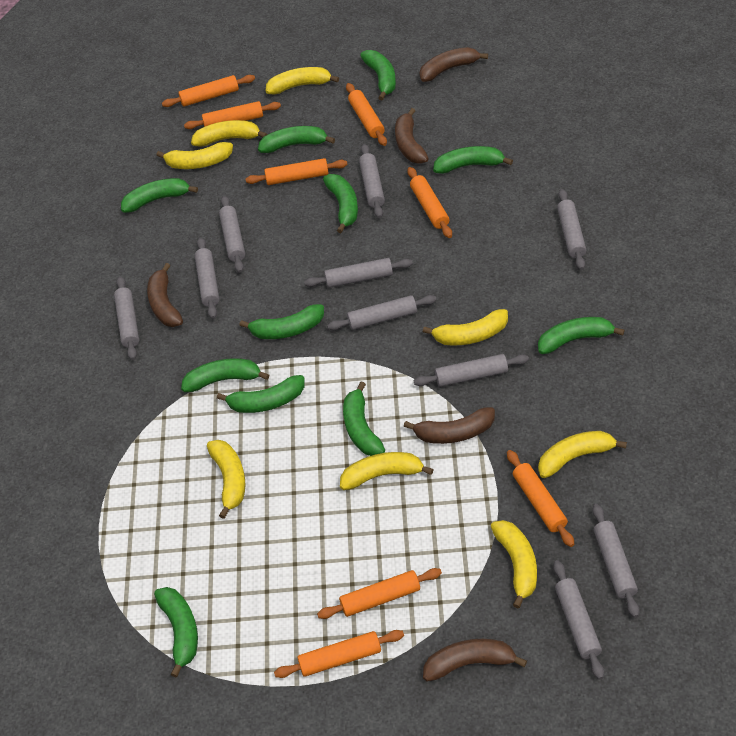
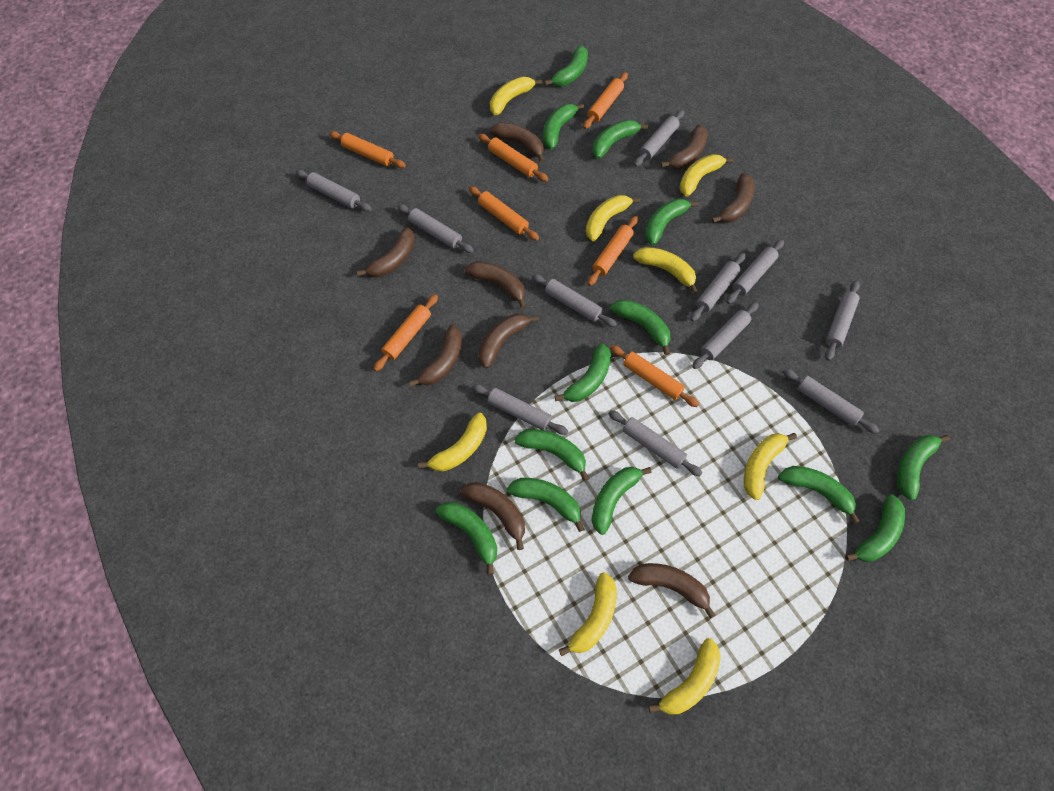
brown banana: 5 -> 9
green banana: 11 -> 13
grey rolling pin: 10 -> 11
orange rolling pin: 8 -> 7

